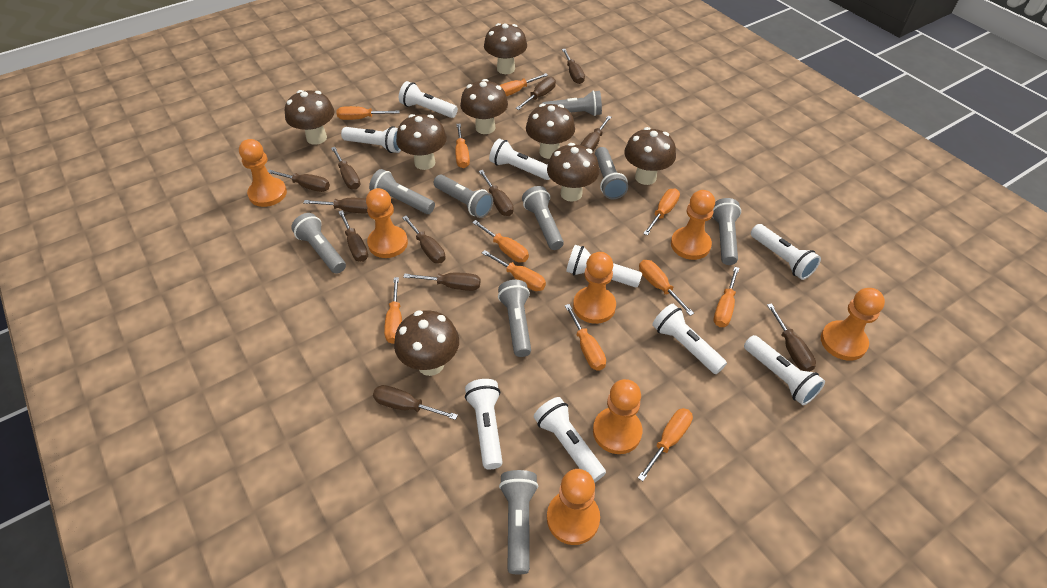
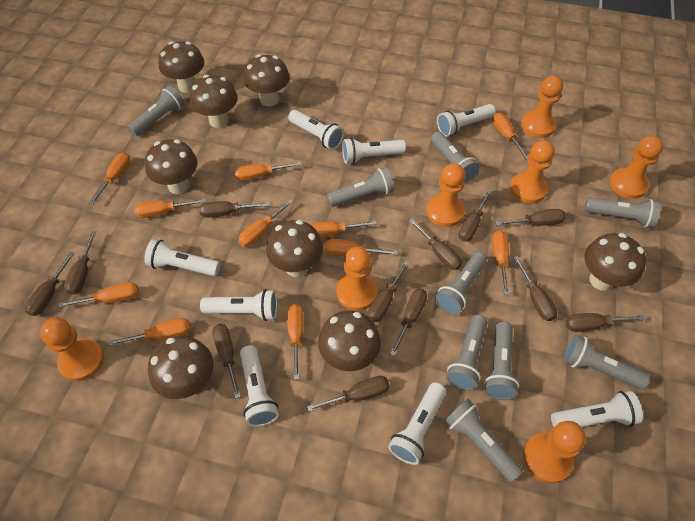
white flashlight: 9 -> 8

